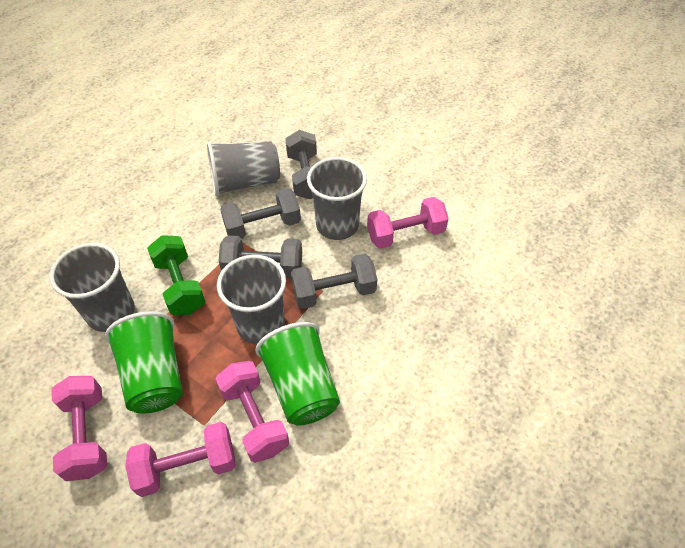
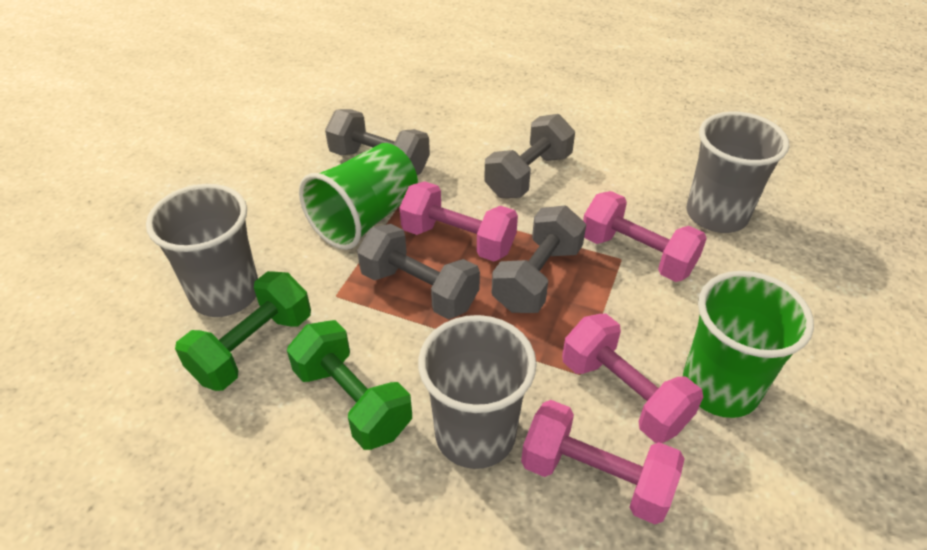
green dumbbell: 1 -> 2
grey cup: 4 -> 3

